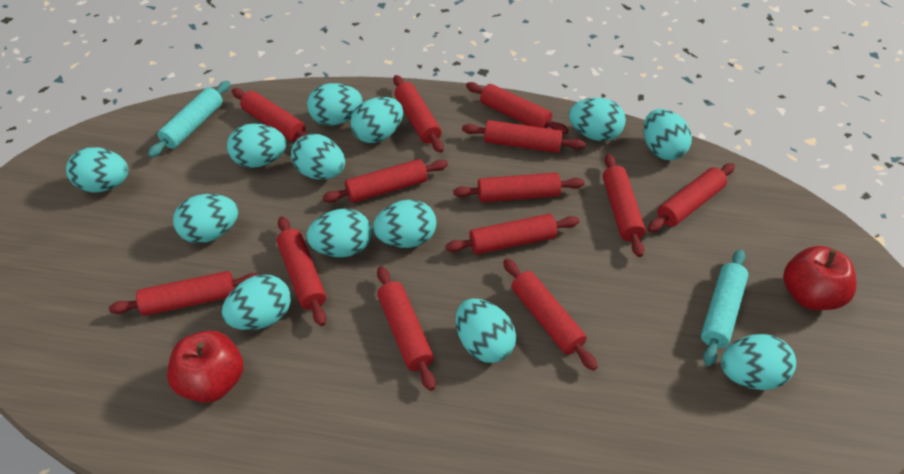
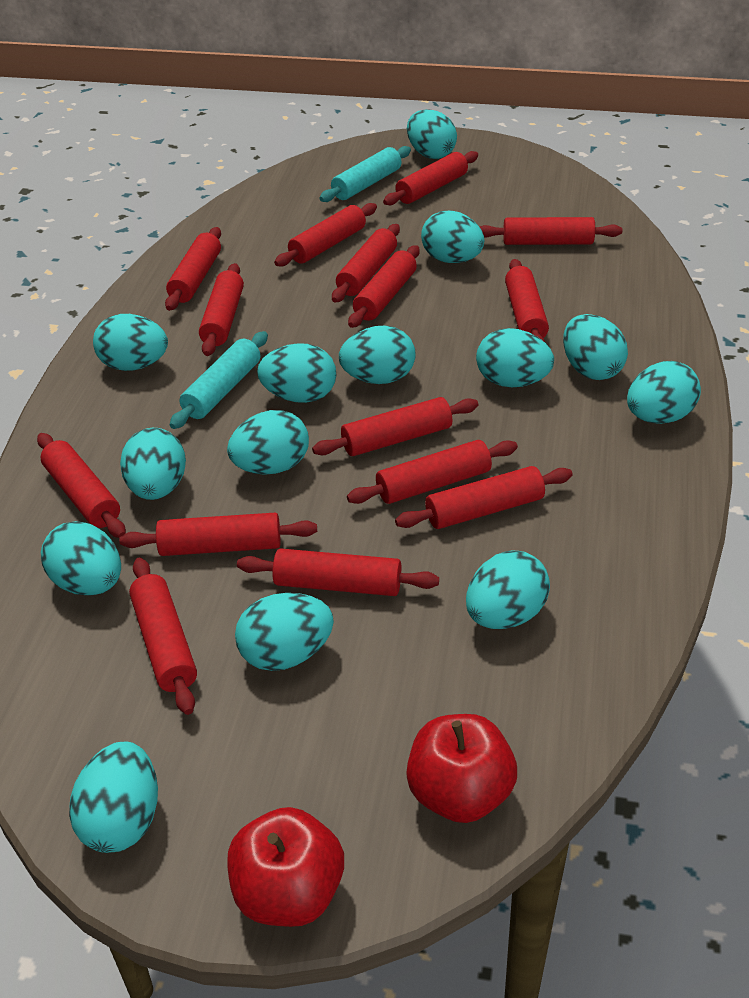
red rolling pin: 13 -> 15
turquoise egg: 13 -> 14

